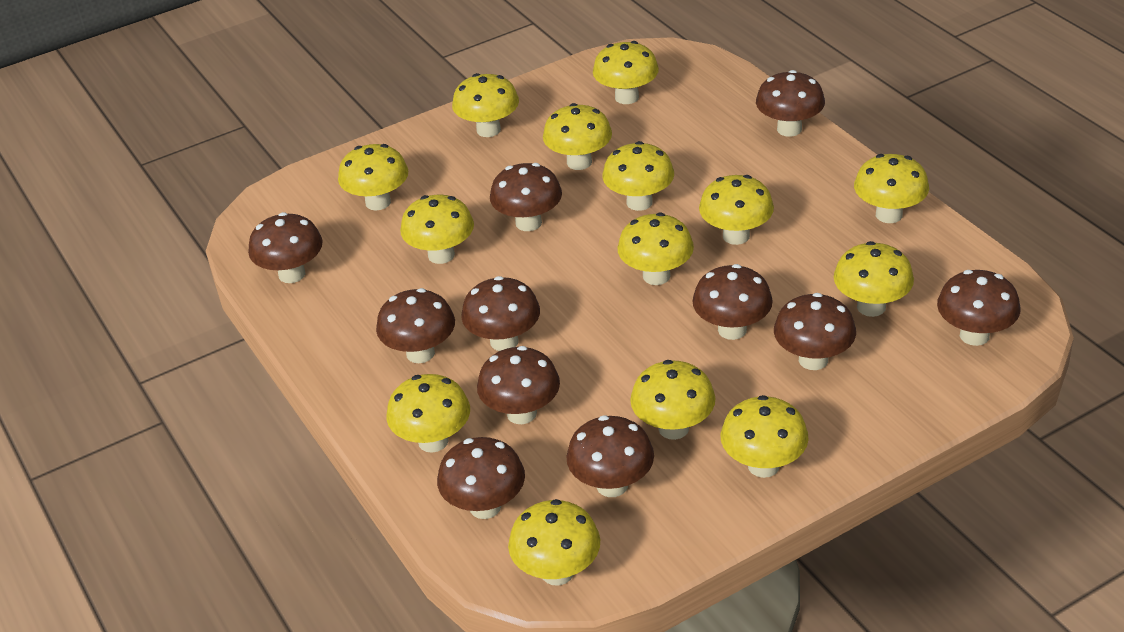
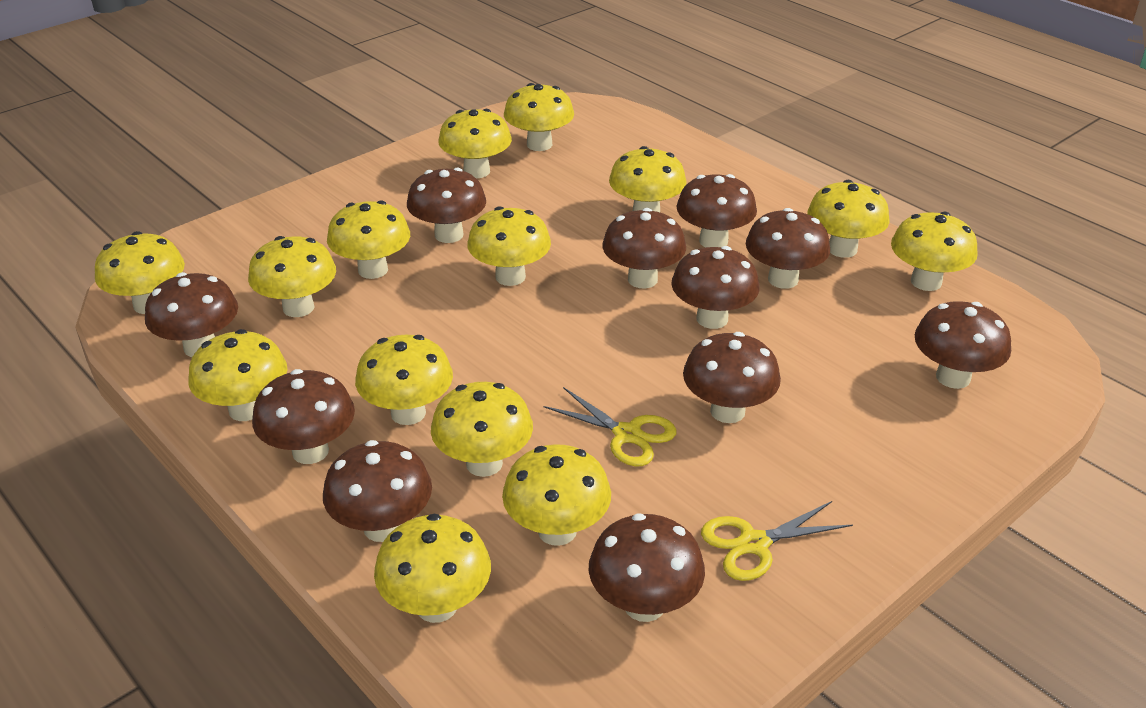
yellow scissors: 0 -> 2

